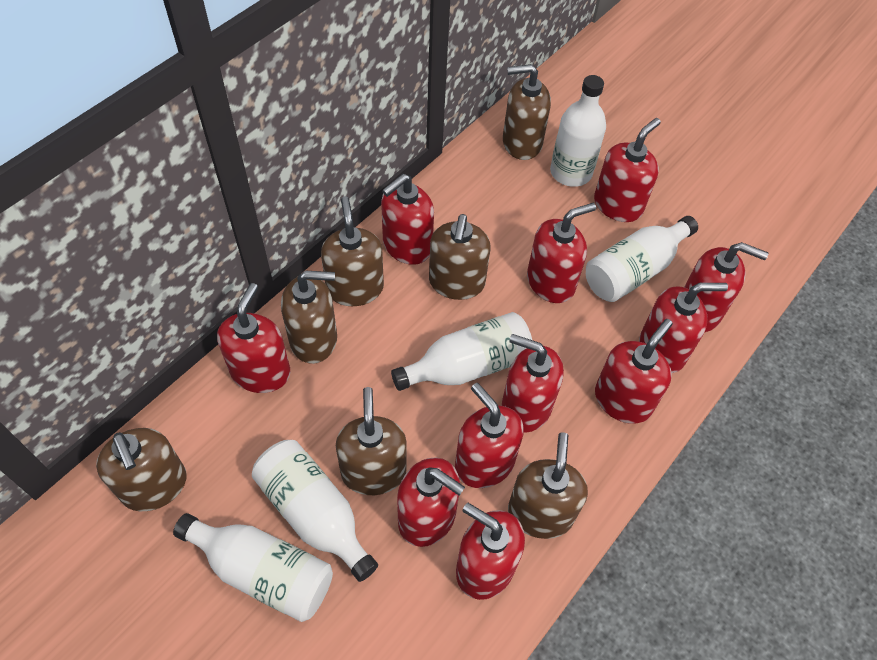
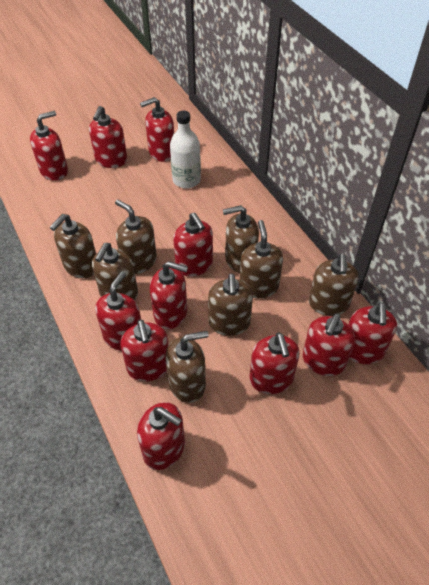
brown soap dispenser: 7 -> 8
white bottle: 5 -> 1

